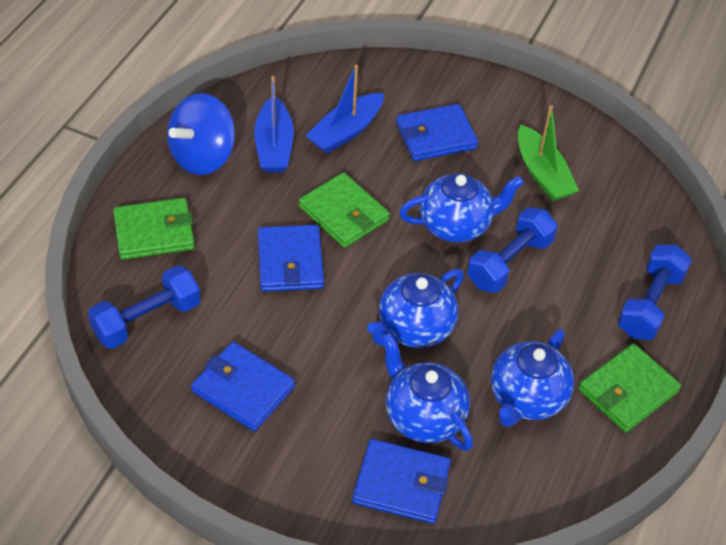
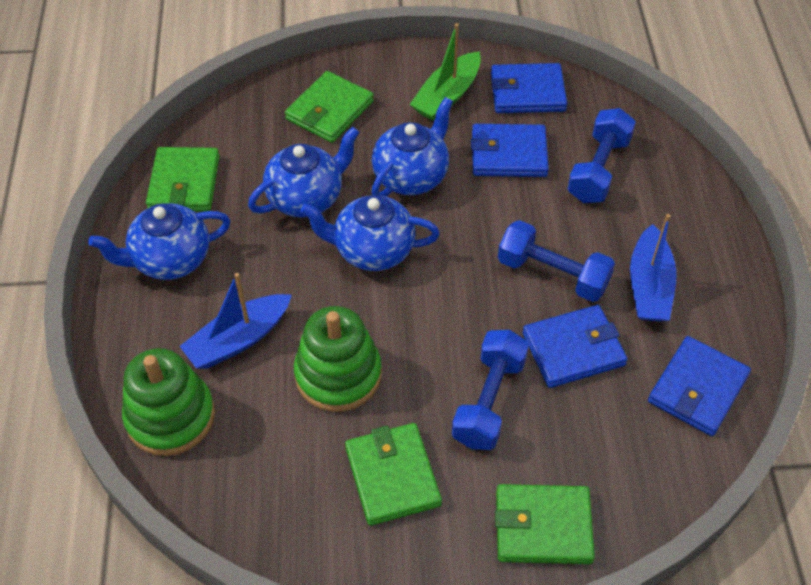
blue spinning top: 1 -> 0
green stacking toy: 0 -> 2
green wallet: 3 -> 4

